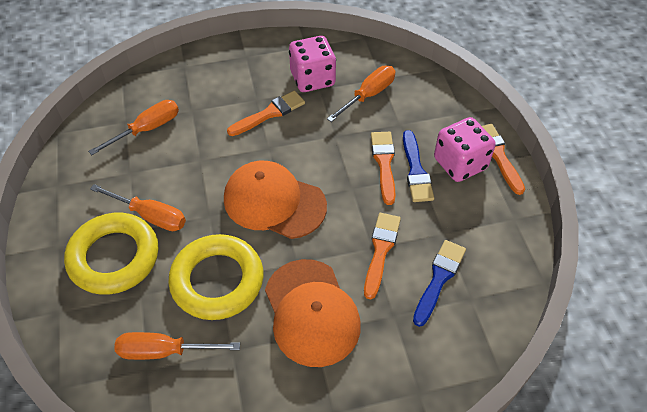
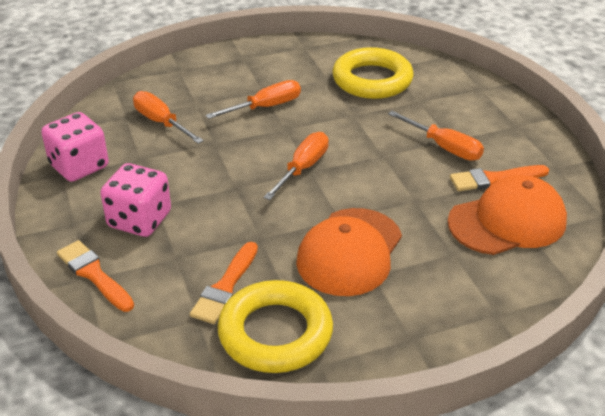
blue brush: 2 -> 0
orange brush: 4 -> 3

